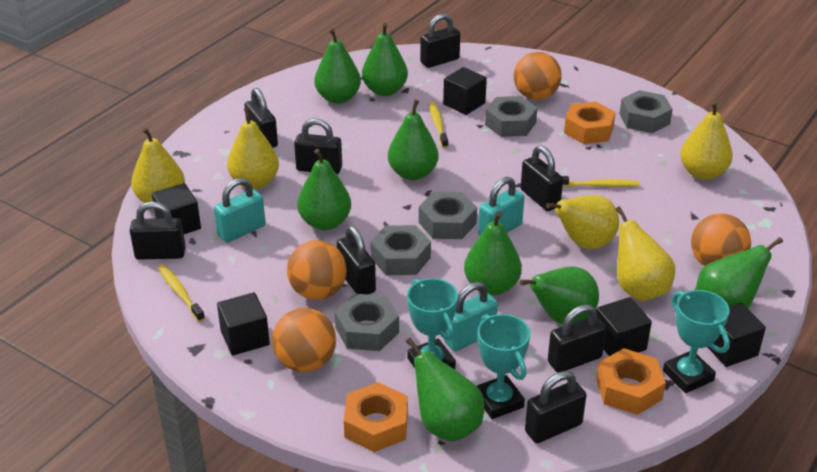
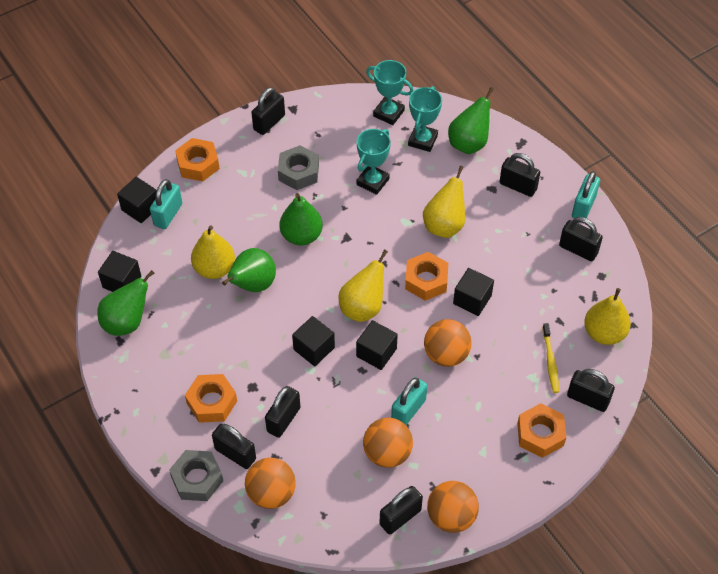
black padlock: 8 -> 7
green pear: 8 -> 4
grey nut: 5 -> 2
orange nut: 3 -> 4
yellow pear: 5 -> 4
yellow toothbrush: 3 -> 1

